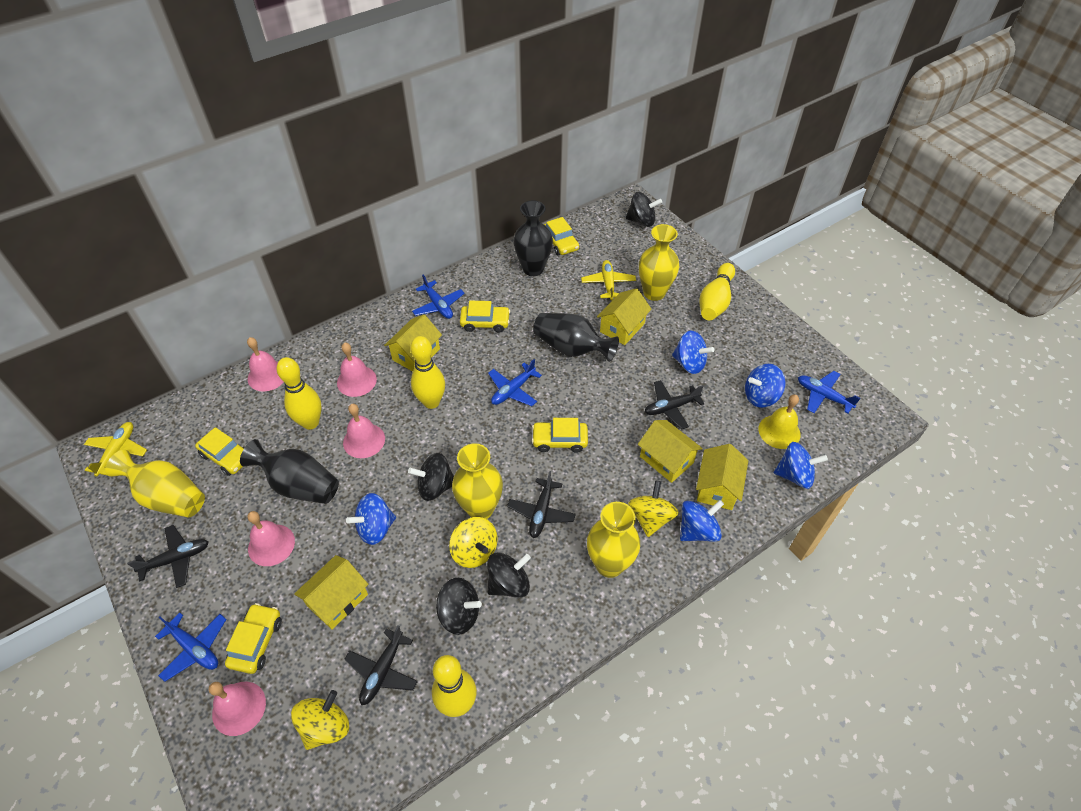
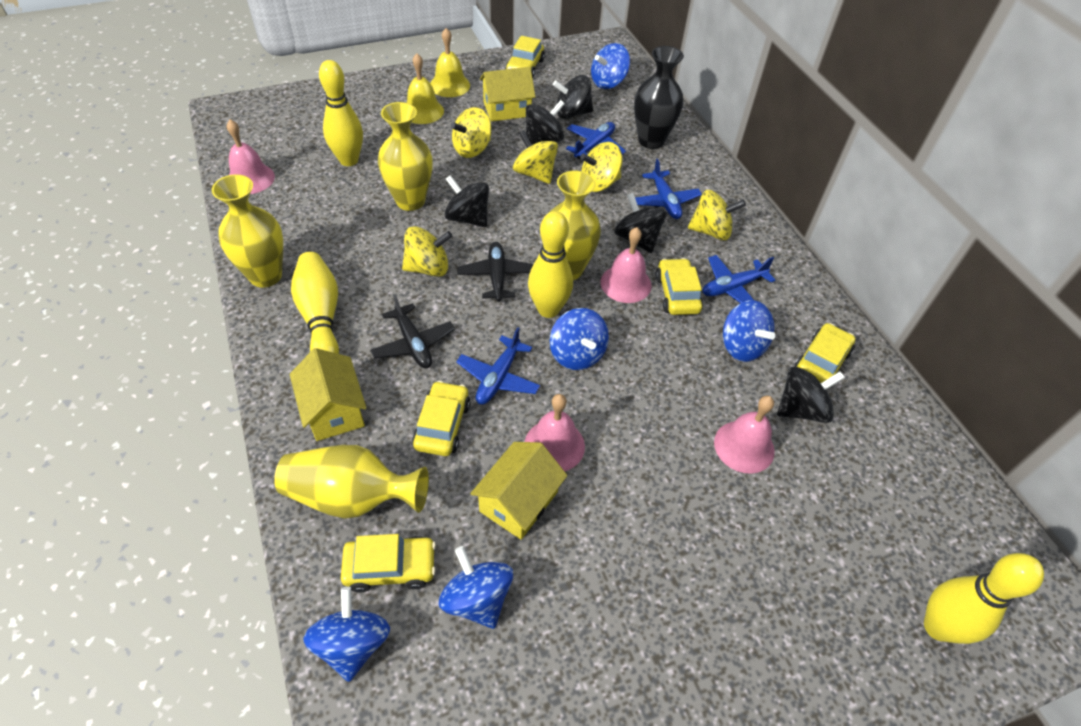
black plane: 4 -> 2
black spinning top: 4 -> 5
black vase: 3 -> 1
pink bell: 5 -> 4
yellow bell: 1 -> 2
yellow house: 5 -> 3
yellow plane: 2 -> 0
yellow spinning top: 3 -> 5

